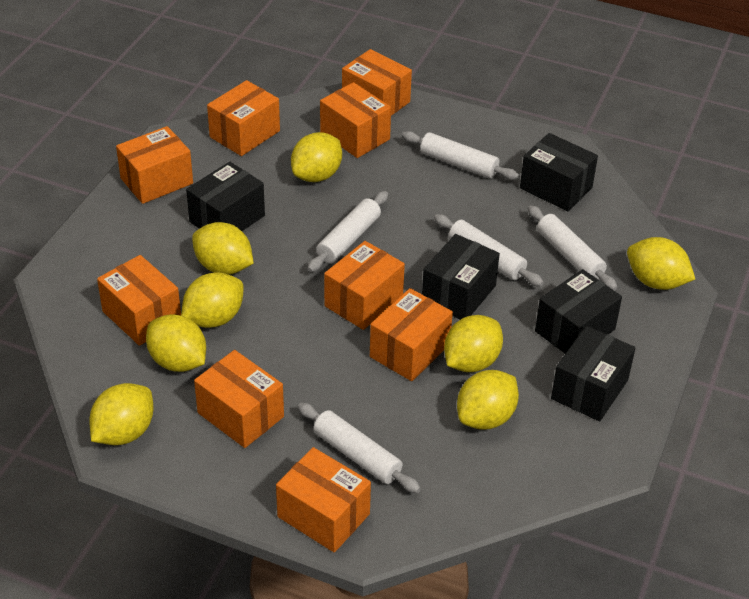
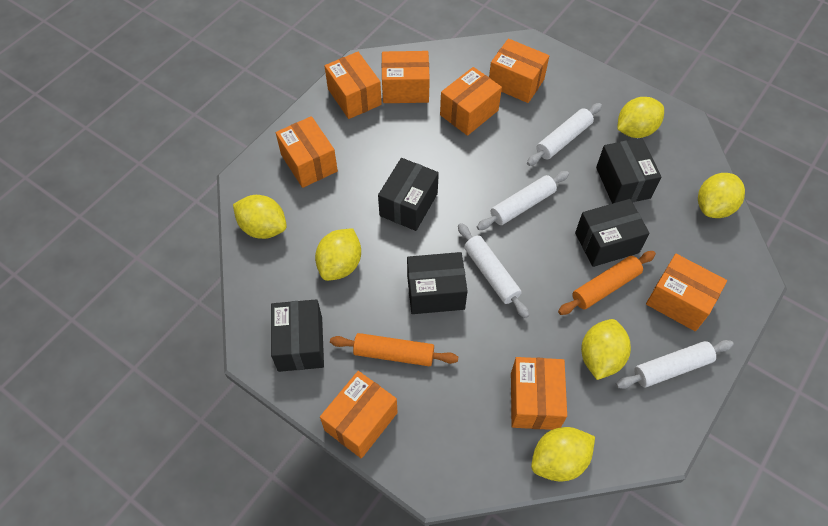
orange box: 9 -> 8
orange rolling pin: 0 -> 2
white rolling pin: 5 -> 4
yellow lemon: 8 -> 6

